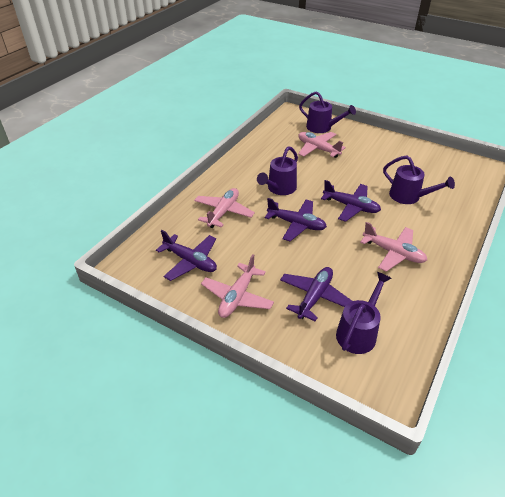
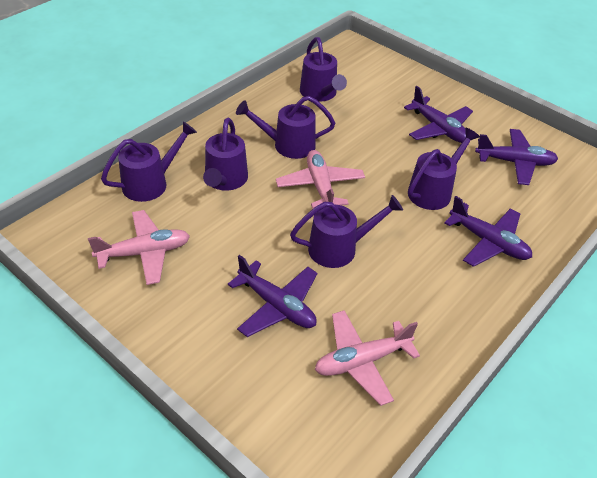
pink plane: 4 -> 3
purple watering can: 4 -> 6

